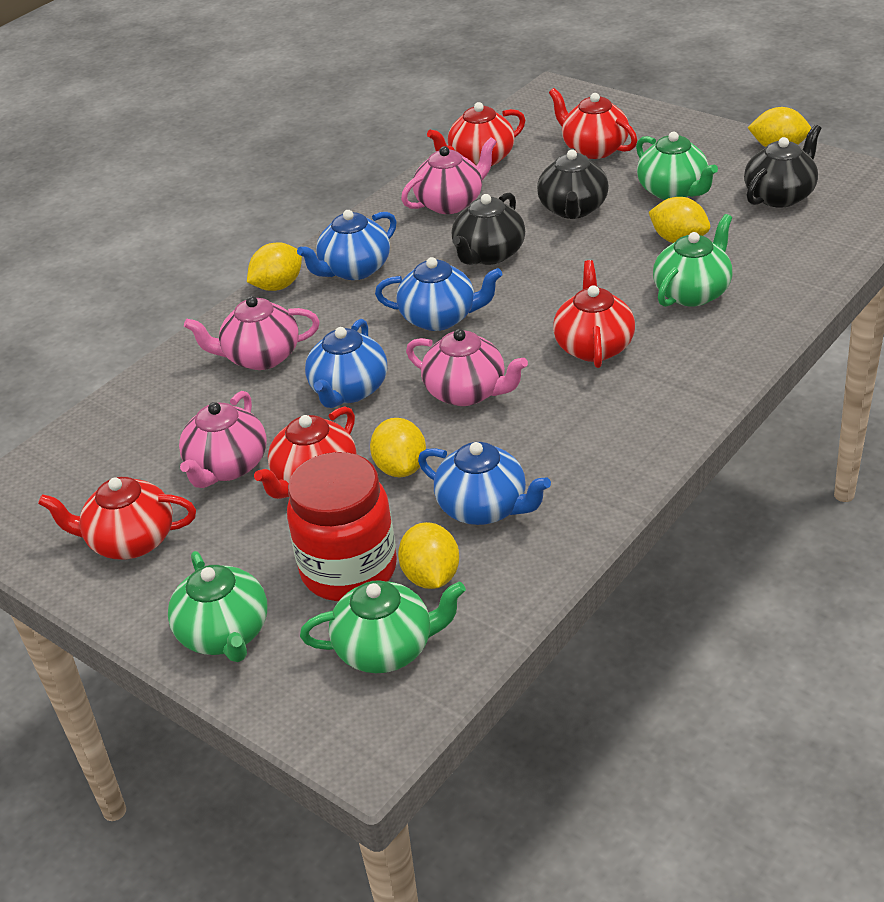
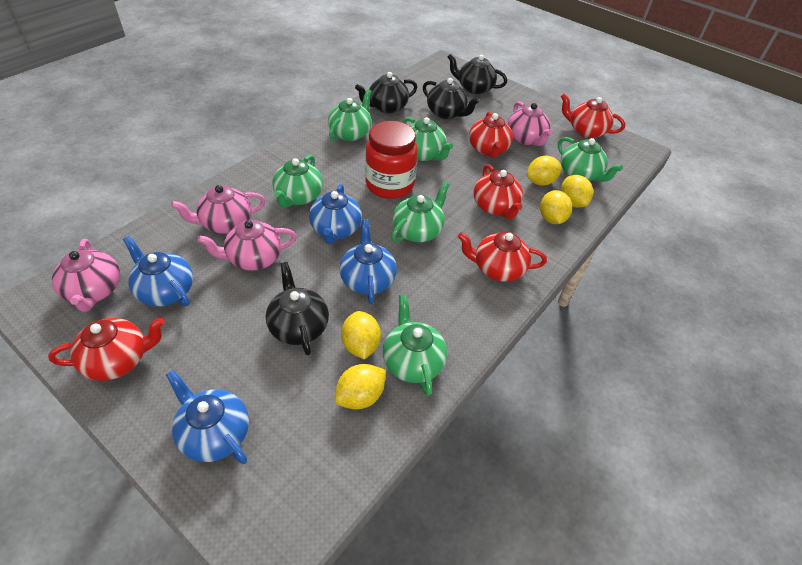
black teapot: 3 -> 4
green teapot: 4 -> 6

